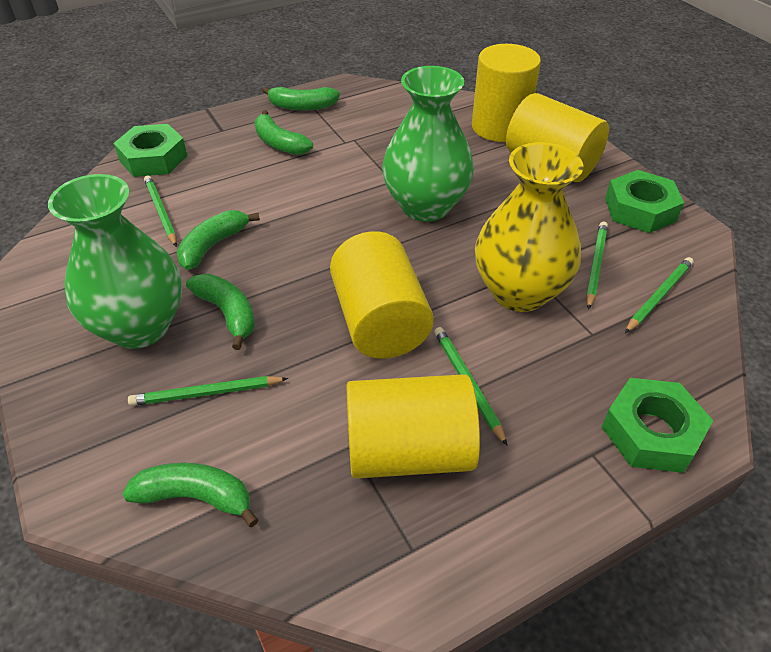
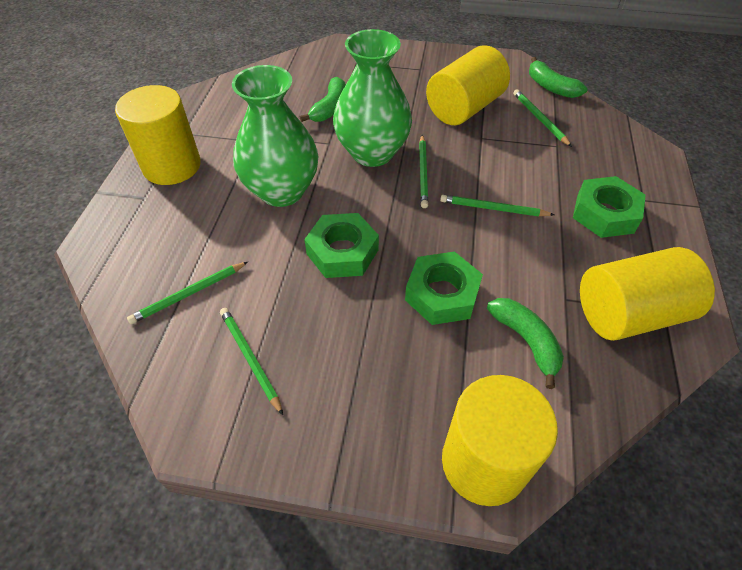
green banana: 5 -> 3
yellow vase: 1 -> 0

